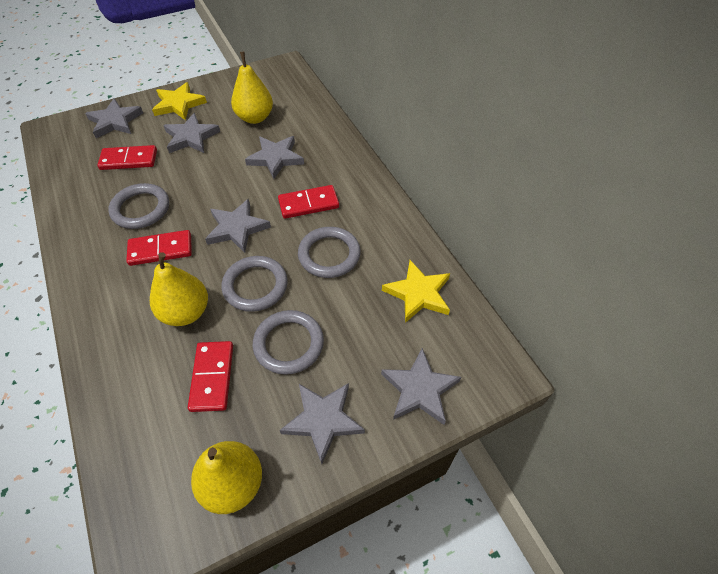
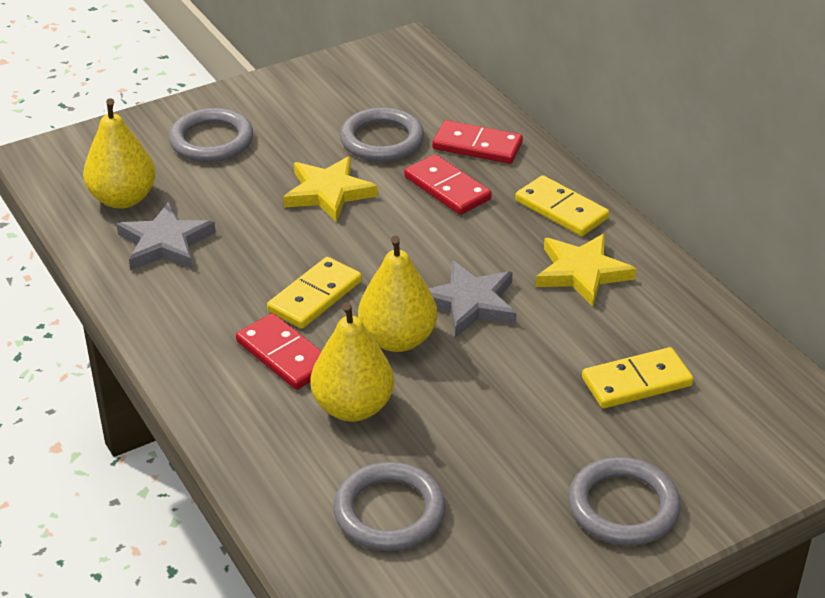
grey star: 6 -> 2
red domino: 4 -> 3
yellow domino: 0 -> 3

